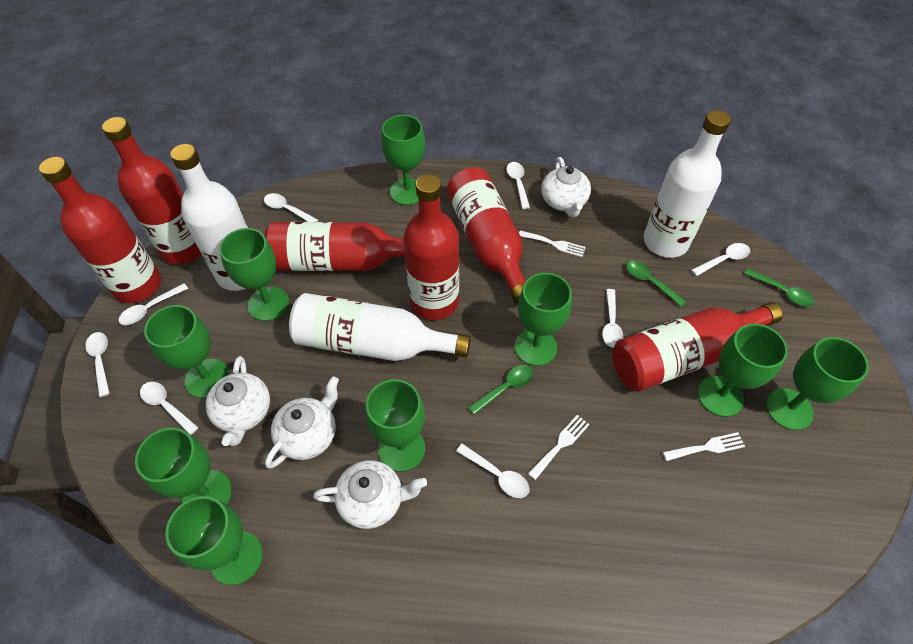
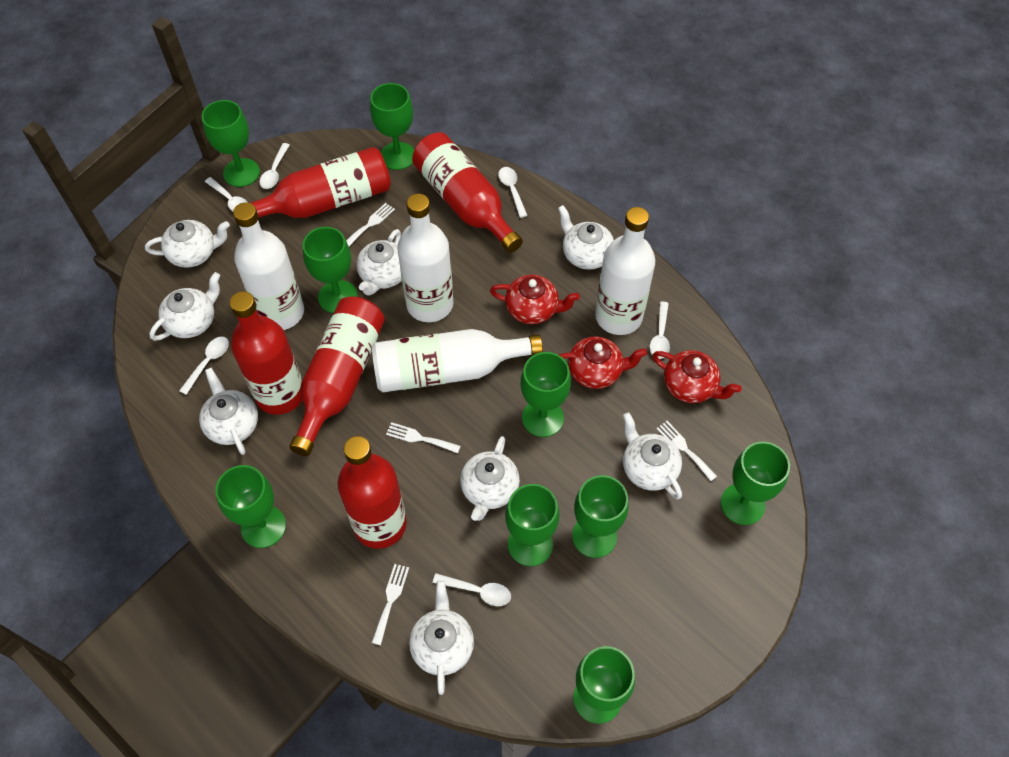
green spoon: 3 -> 0
red bottle: 6 -> 5
red teapot: 0 -> 3
white bottle: 3 -> 4
white fork: 3 -> 4
white spoon: 8 -> 6
white teapot: 4 -> 8

